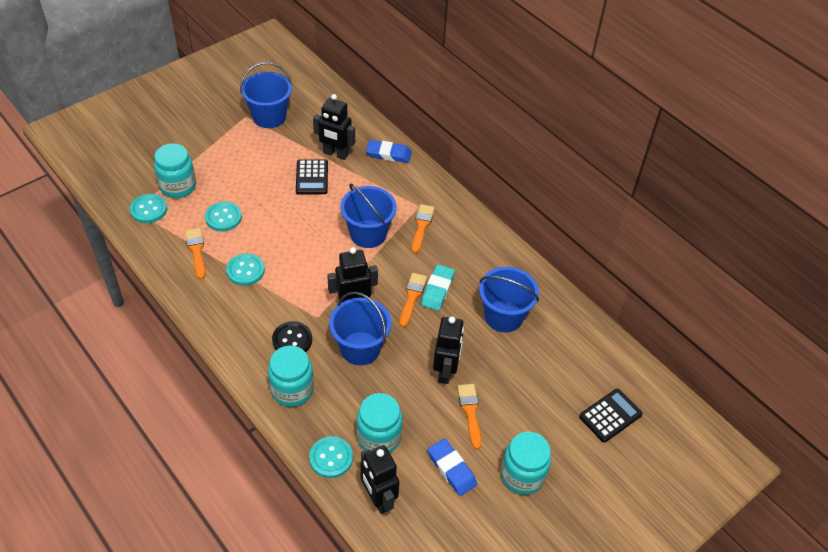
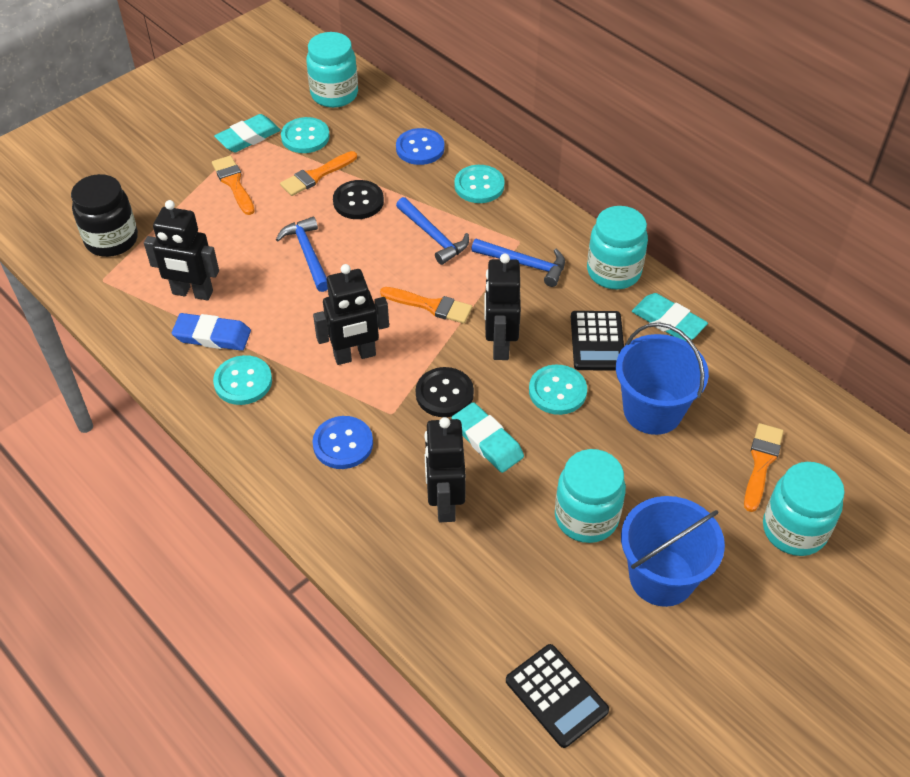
black button: 1 -> 2
black jar: 0 -> 1
blue bucket: 4 -> 2
blue button: 0 -> 2
blue eraser: 2 -> 1
blue hammer: 0 -> 3
turquoise eraser: 1 -> 3

